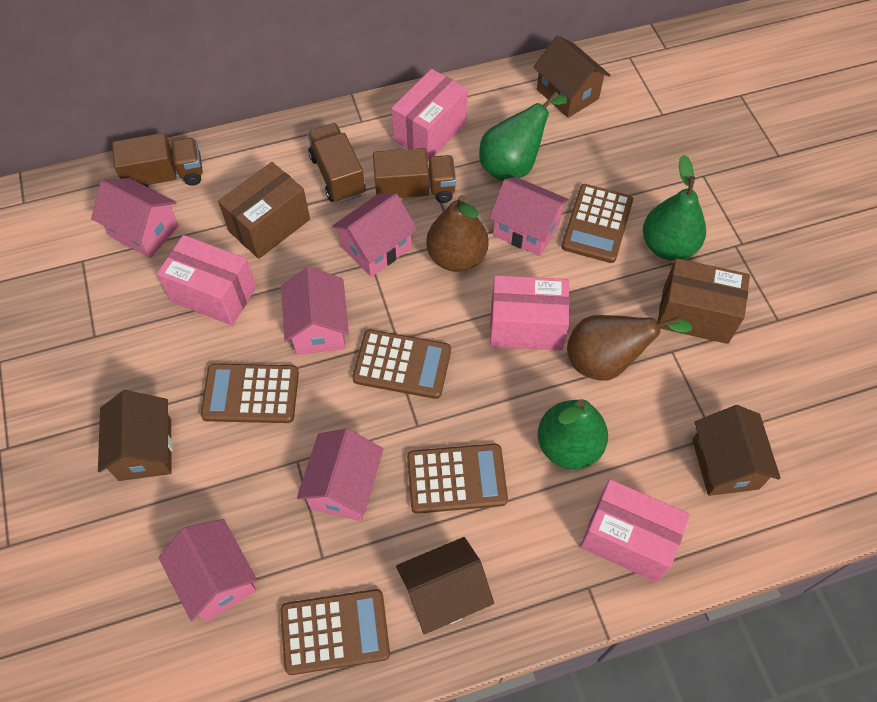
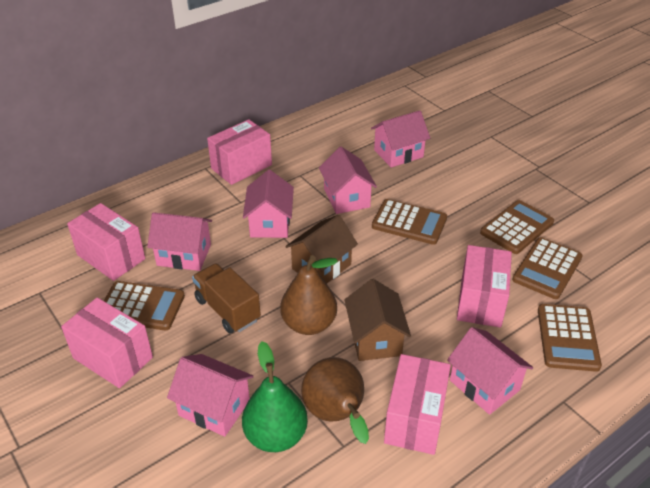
brown box: 2 -> 0
brown house: 4 -> 2
brown truck: 3 -> 1
green pear: 3 -> 1
pink box: 4 -> 5

